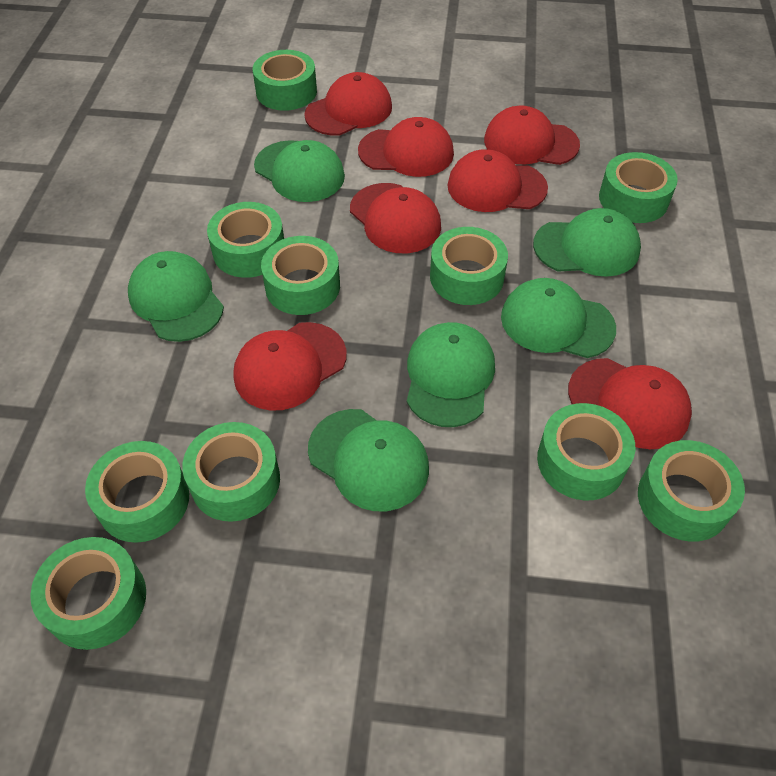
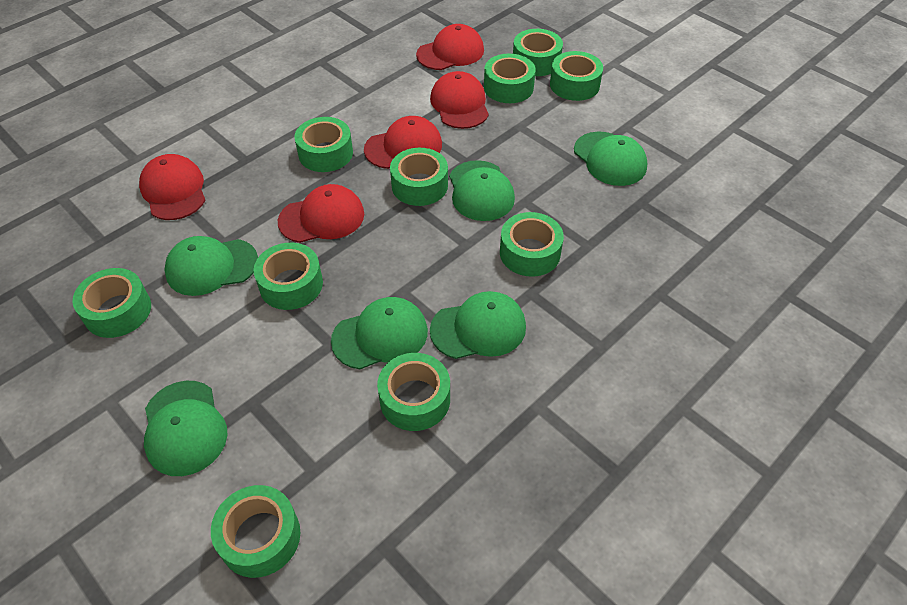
red cap: 7 -> 5

